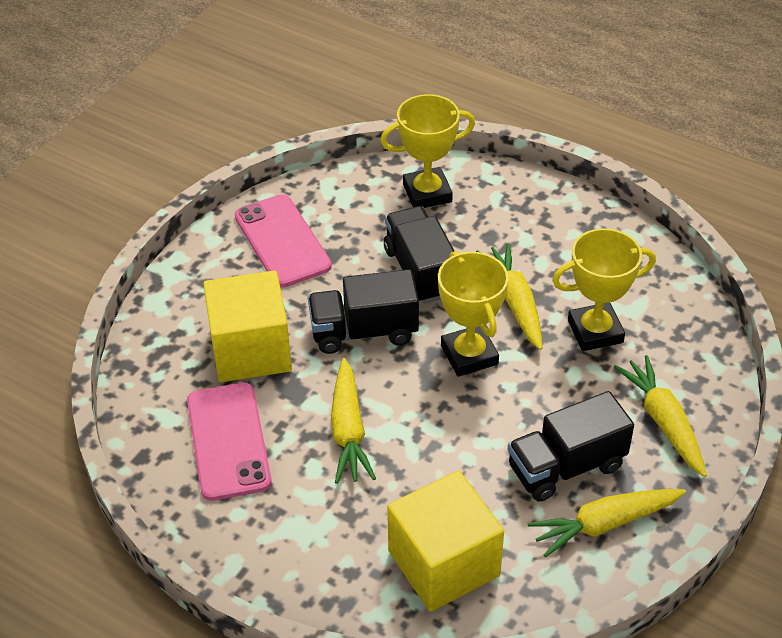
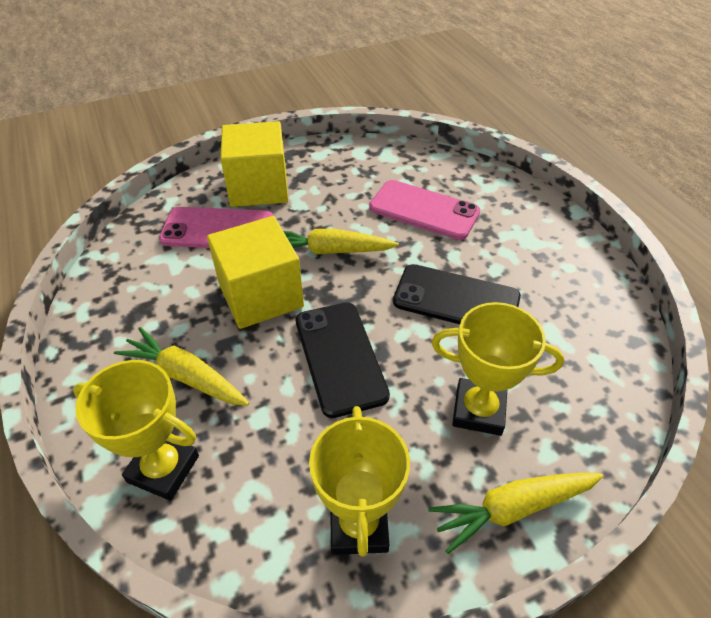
black phone: 0 -> 2
black truck: 3 -> 0
yellow carrot: 4 -> 3

